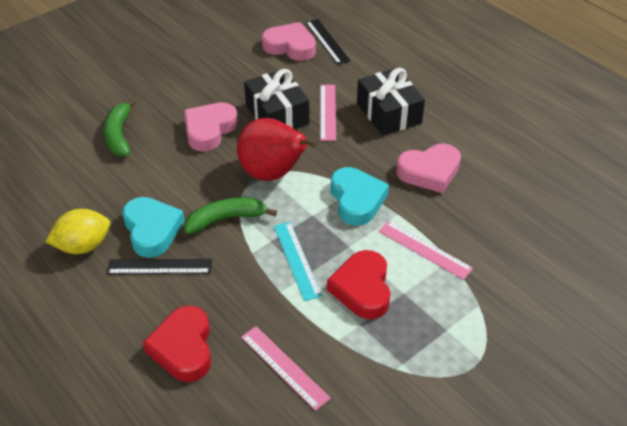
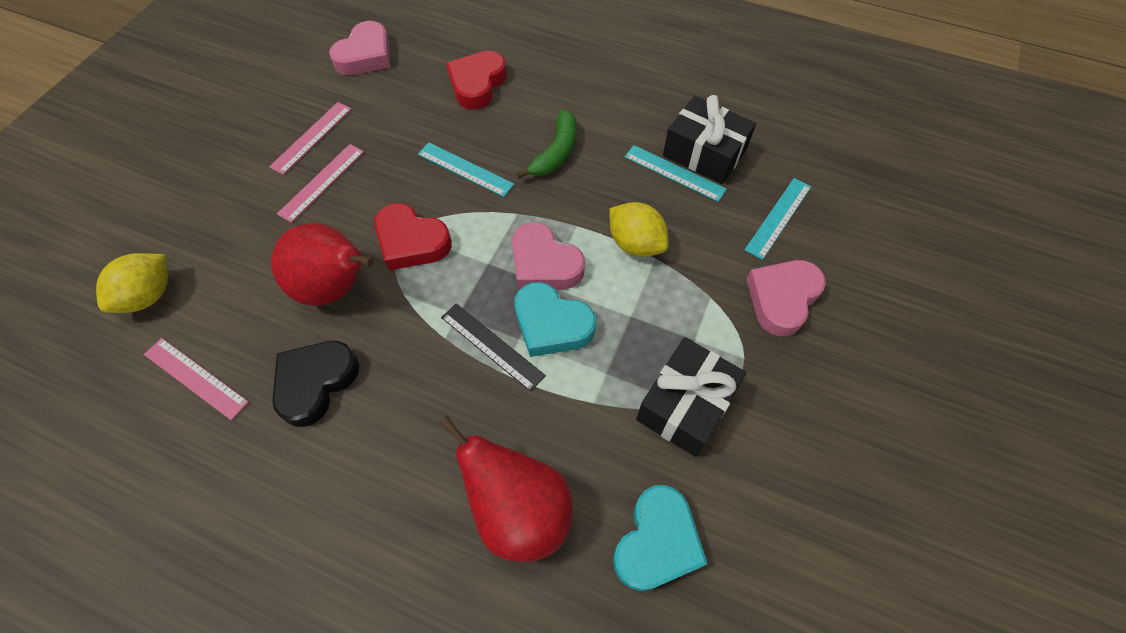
black heart: 0 -> 1
black ruler: 2 -> 1
green banana: 2 -> 1
red pear: 1 -> 2
turquoise ruler: 1 -> 3
yellow lemon: 1 -> 2

